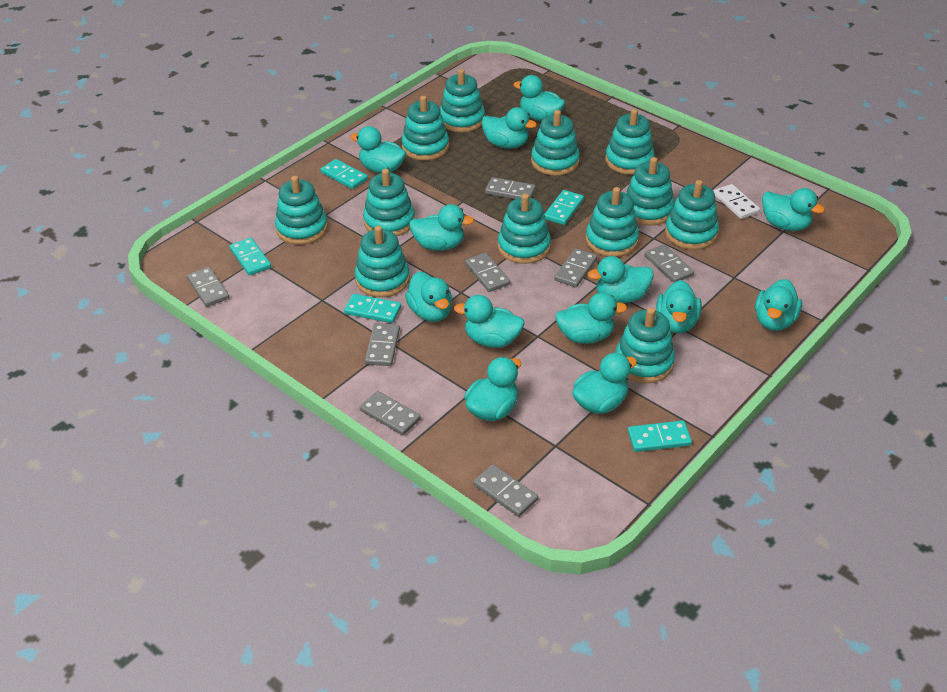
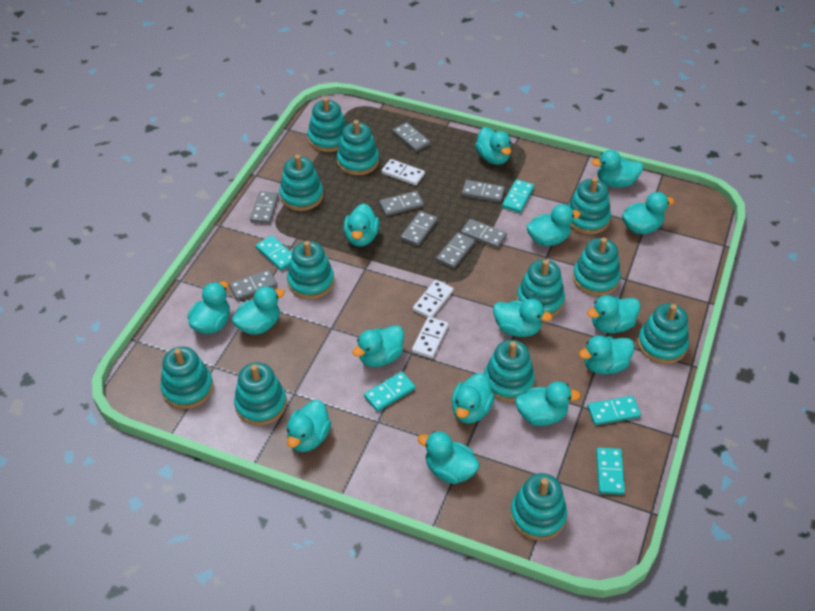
turquoise duck: 13 -> 15
white domino: 1 -> 3

